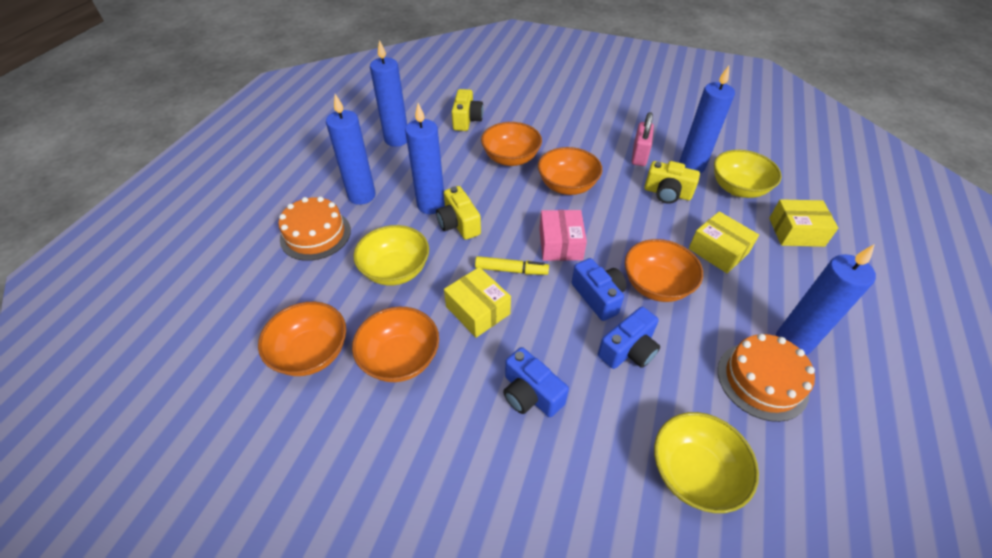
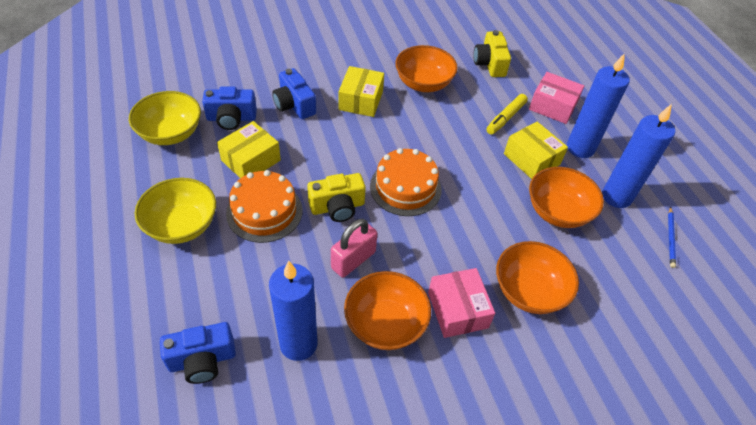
blue candle: 5 -> 3
blue pencil: 0 -> 1
orange bowl: 5 -> 4
pink box: 1 -> 2
yellow bowl: 3 -> 2
yellow camera: 3 -> 2

